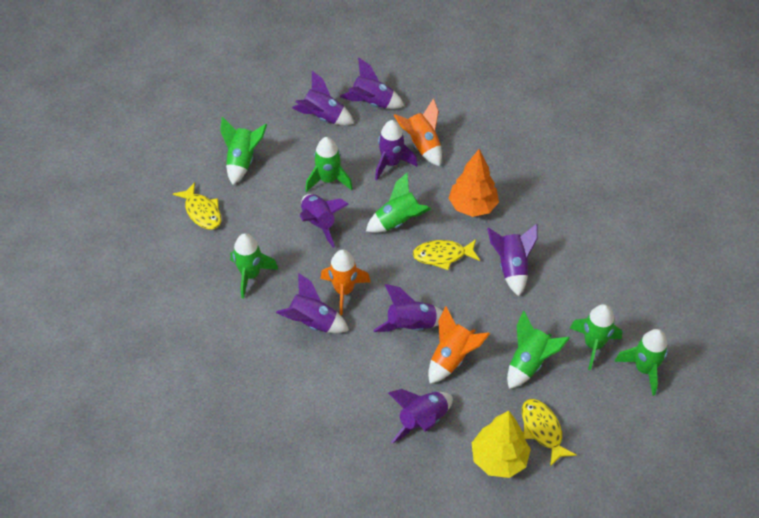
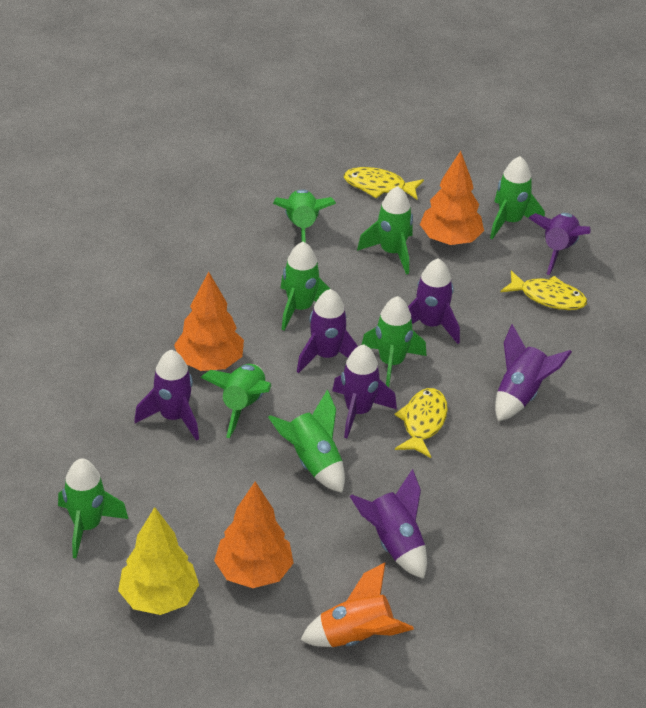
green rocket: 7 -> 8
orange rocket: 3 -> 1
orange tree: 1 -> 3
purple rocket: 8 -> 7

